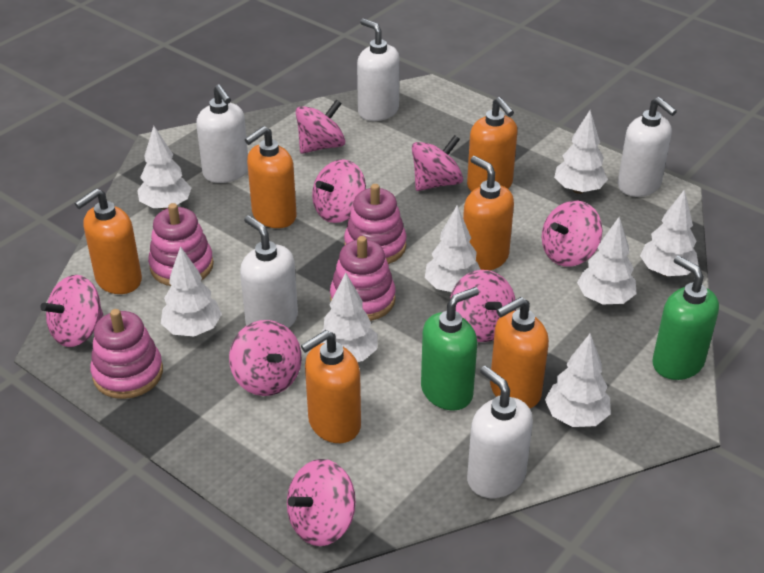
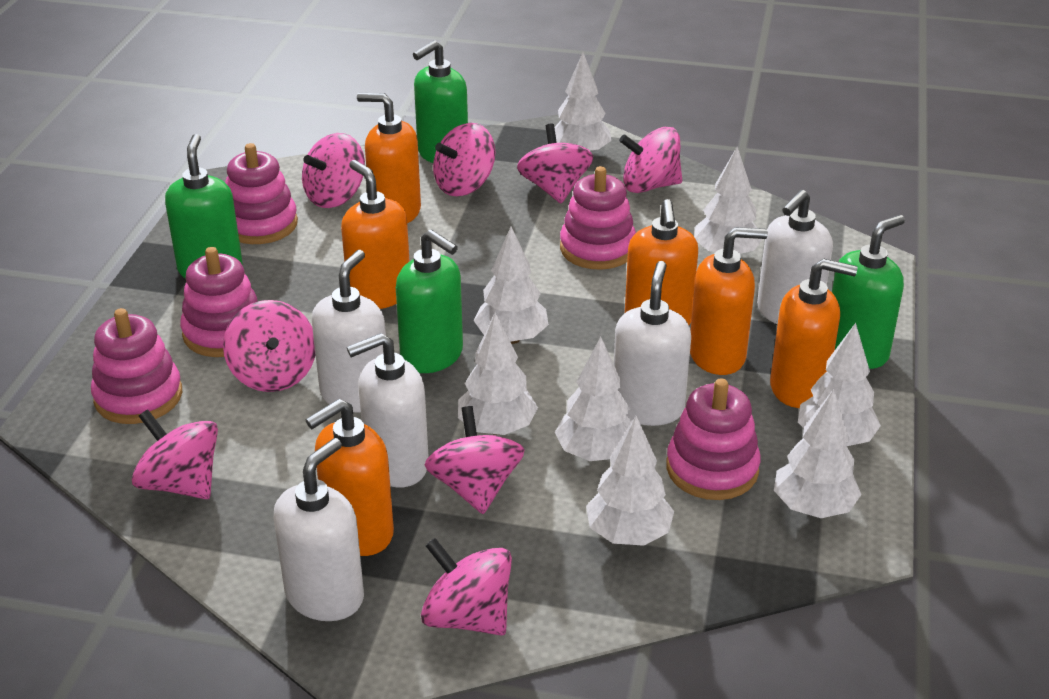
green soap dispenser: 2 -> 4
pink stacking toy: 4 -> 5

